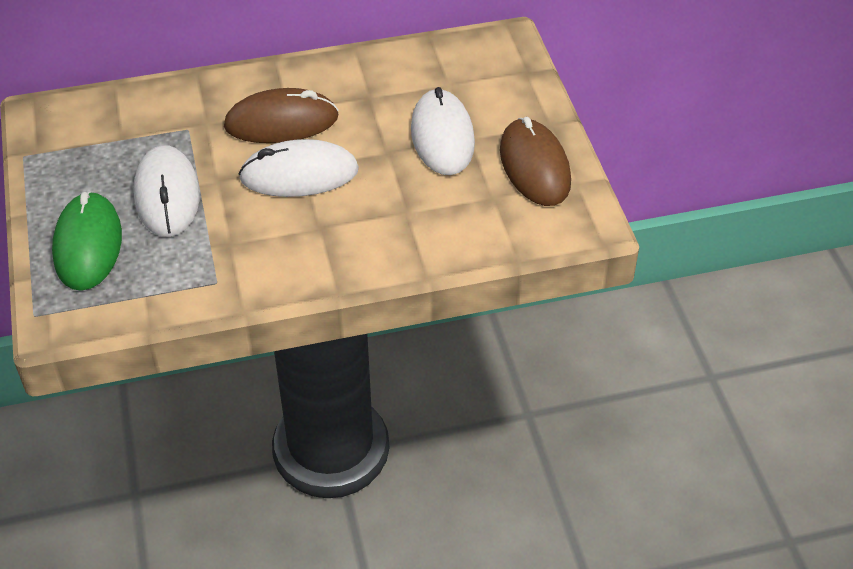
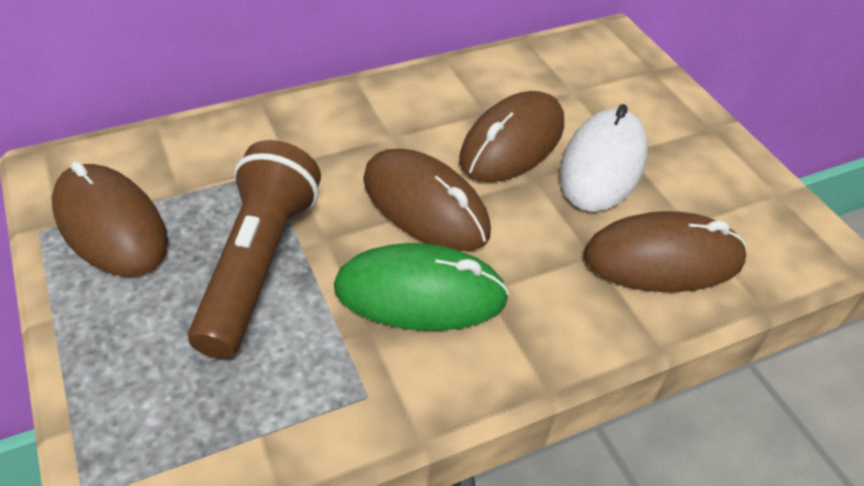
brown flashlight: 0 -> 1
brown mouse: 2 -> 4
white mouse: 3 -> 1

